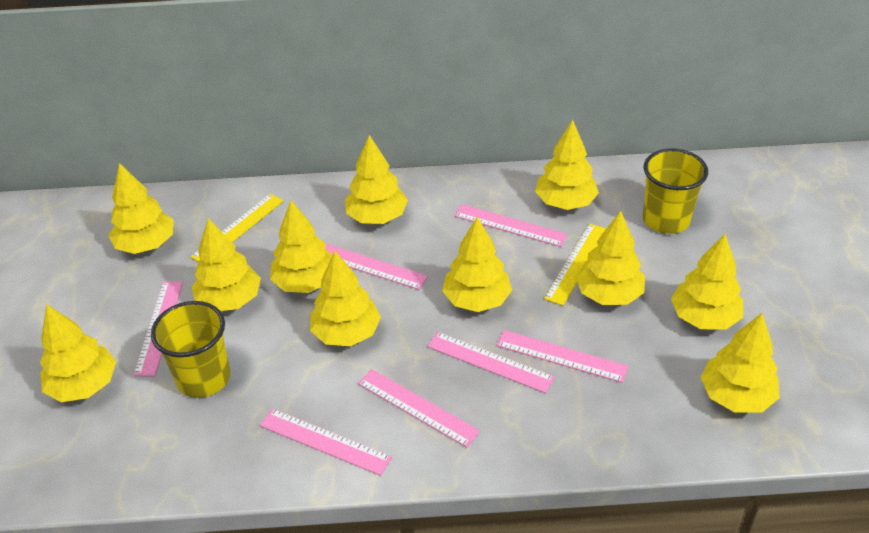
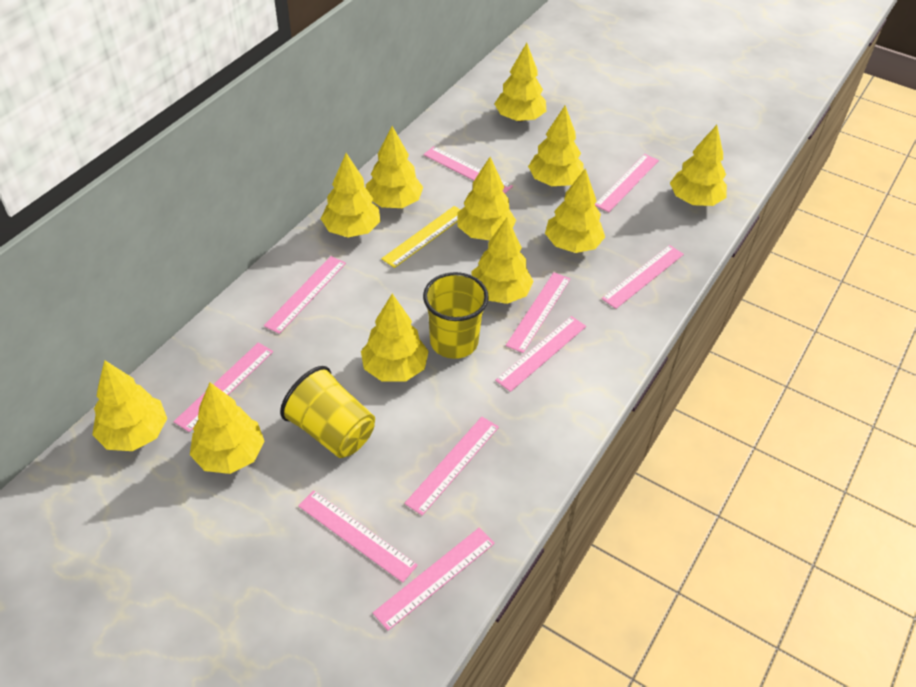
pink ruler: 7 -> 10
yellow ruler: 2 -> 1

